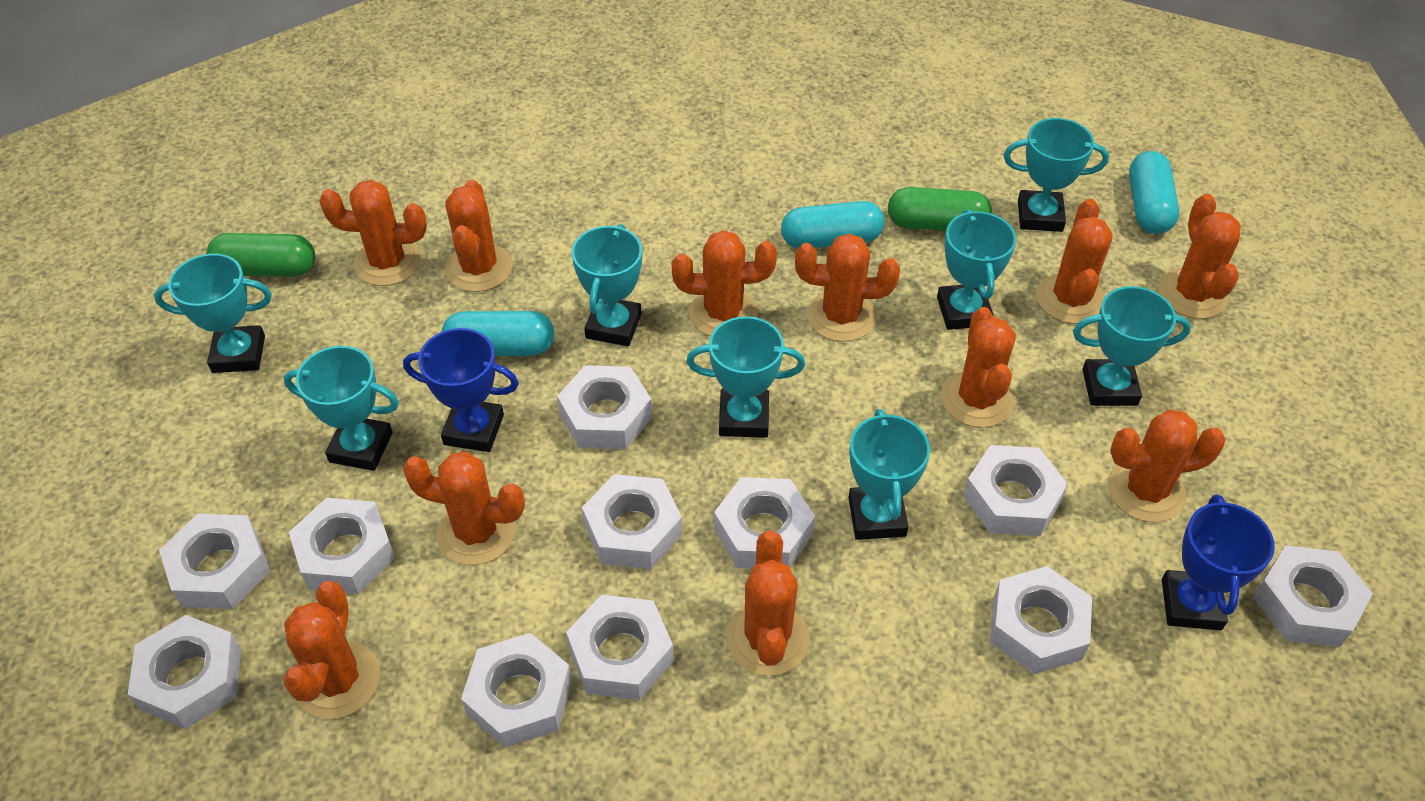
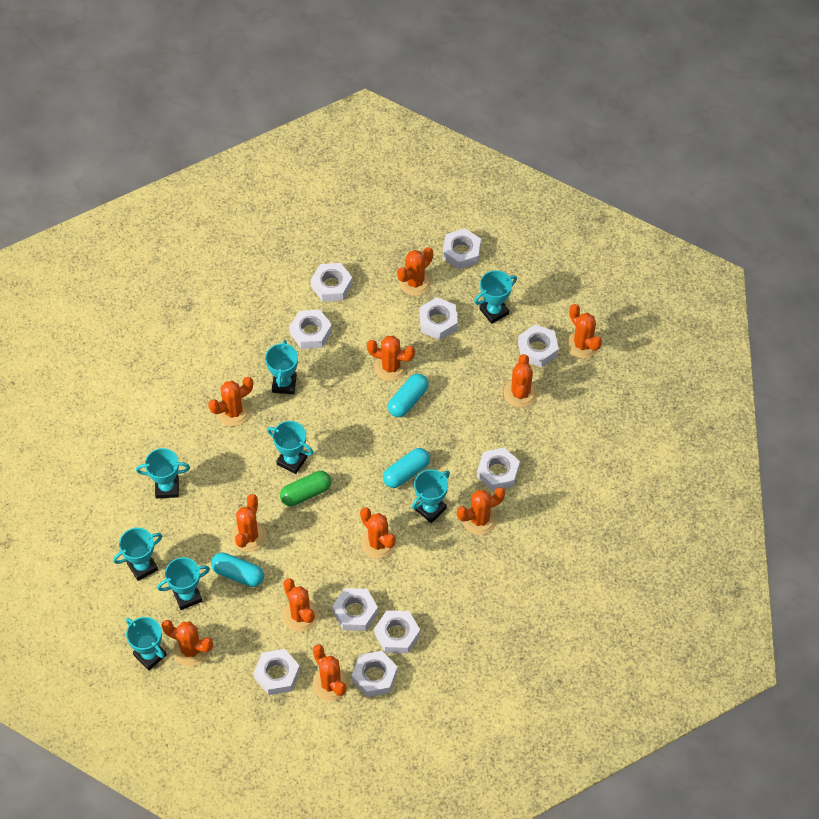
blue trophy: 2 -> 0
green capsule: 2 -> 1
white nut: 11 -> 10

